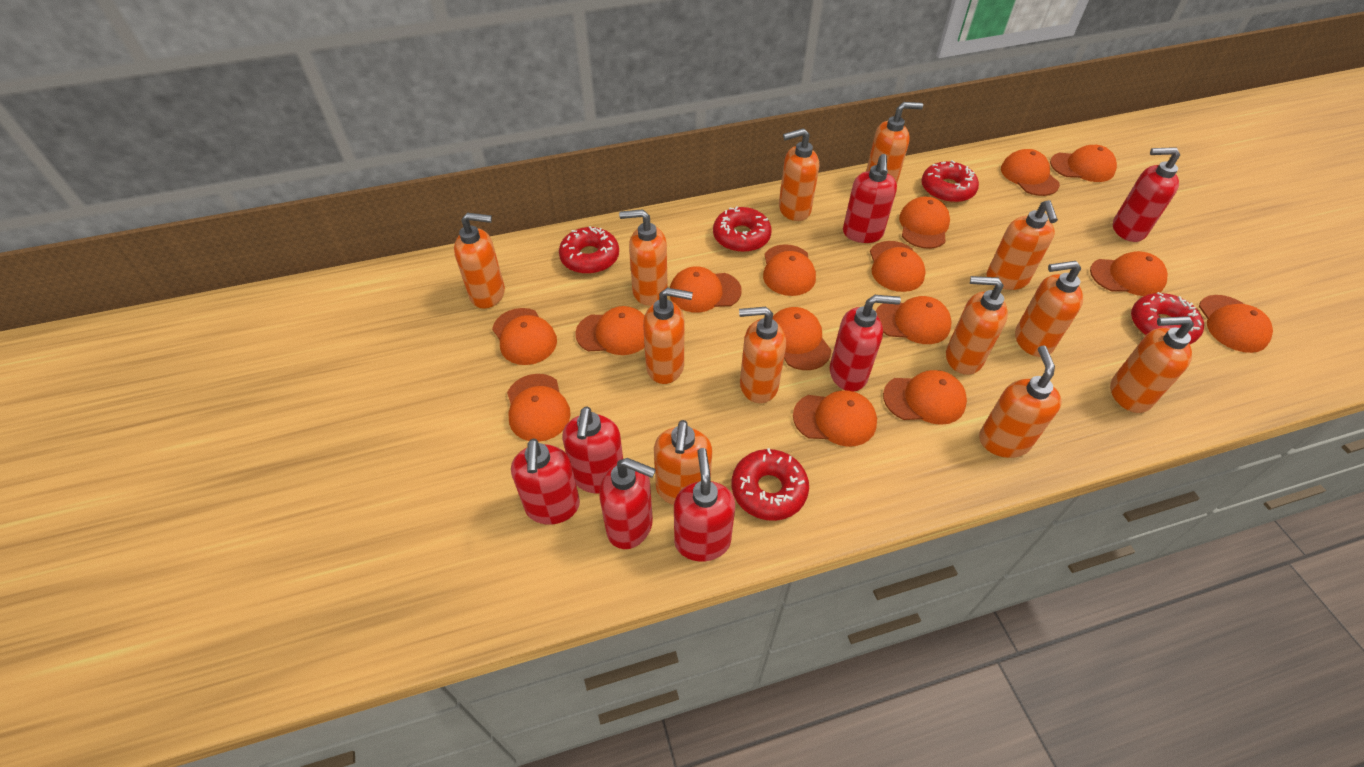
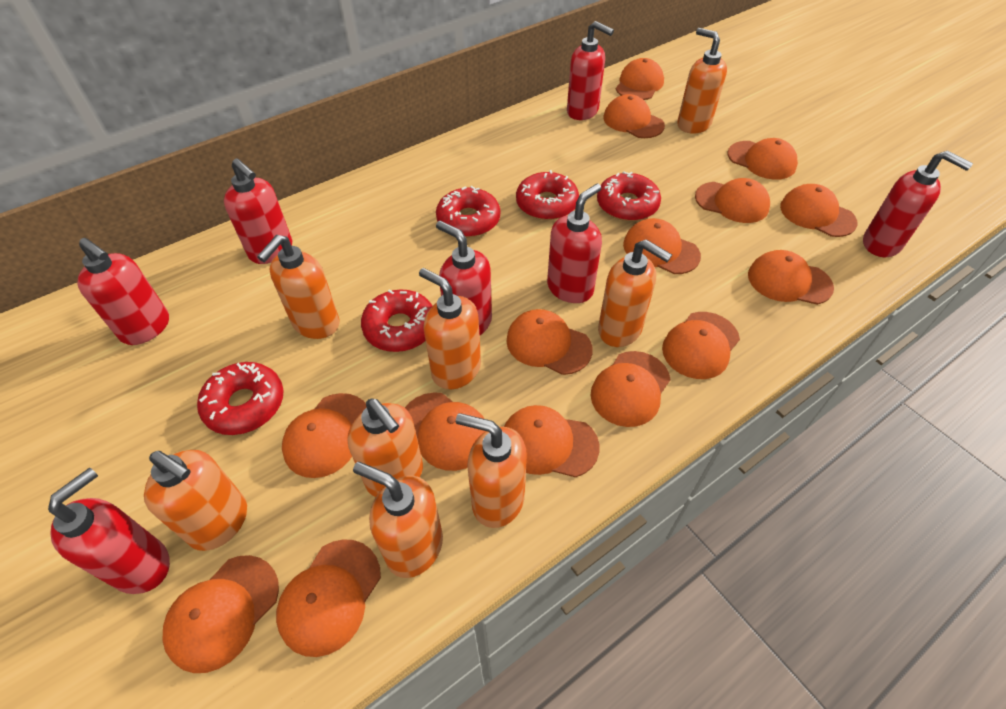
orange soap dispenser: 12 -> 8

